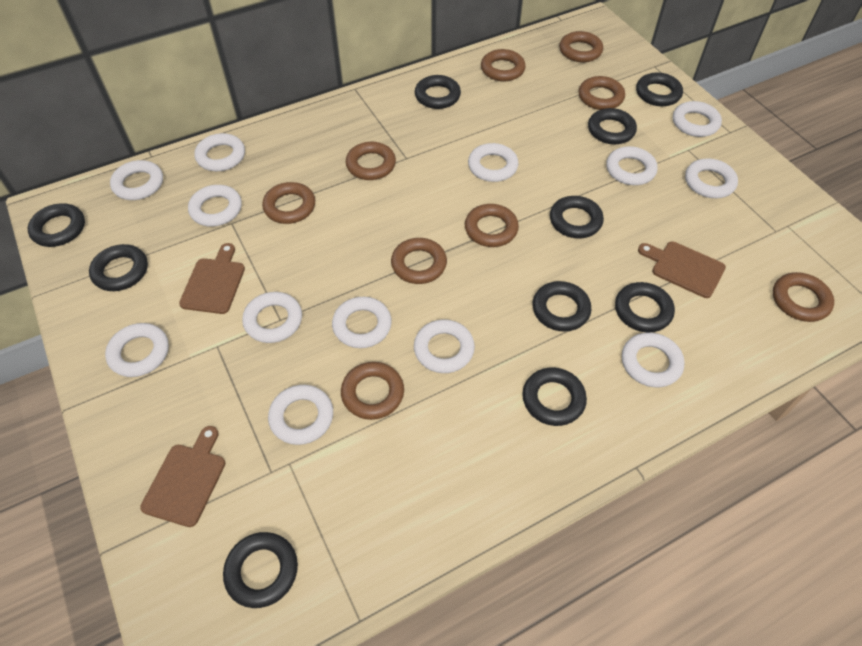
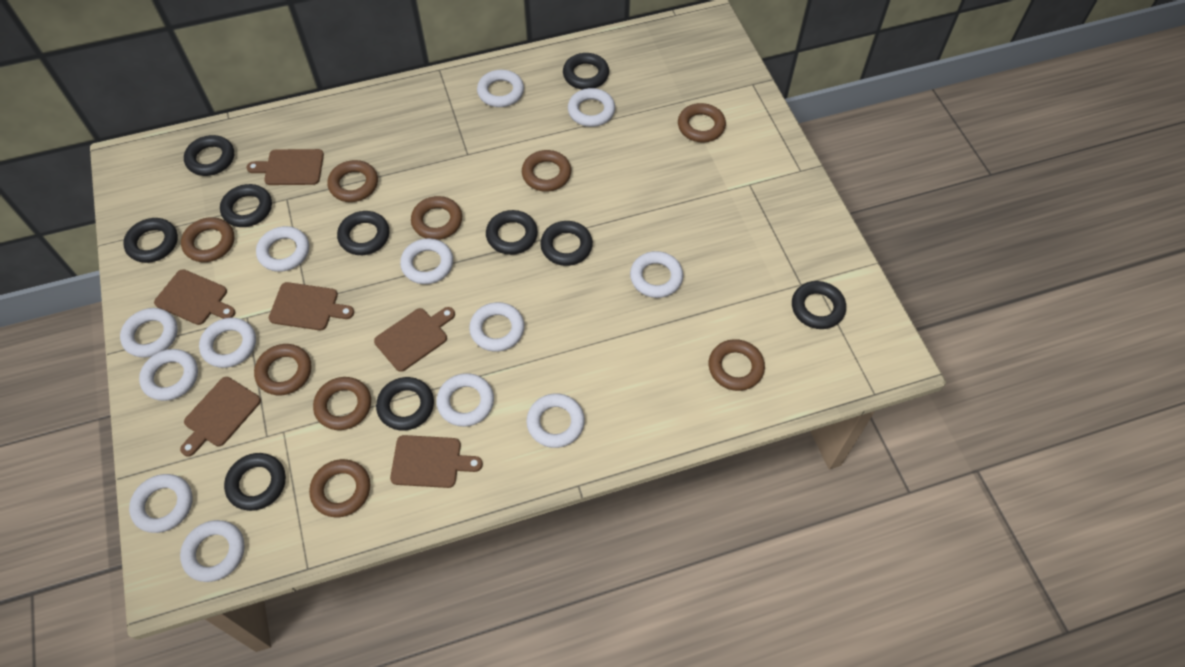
brown cutting board: 3 -> 6

